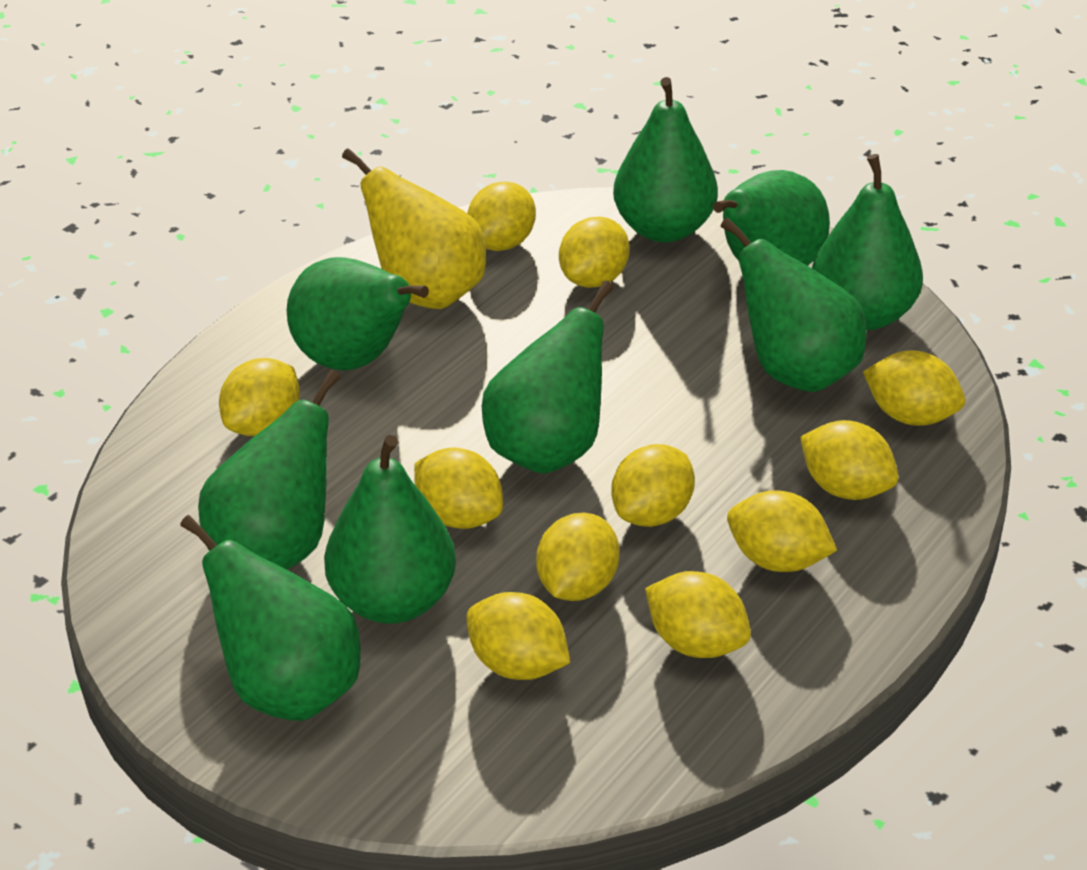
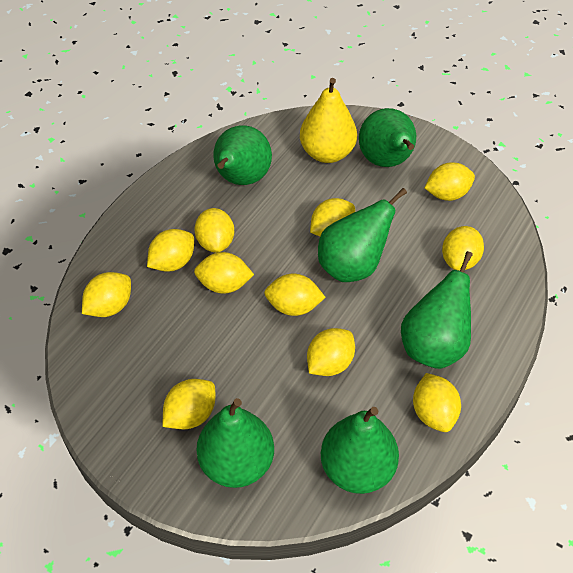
green pear: 9 -> 6

